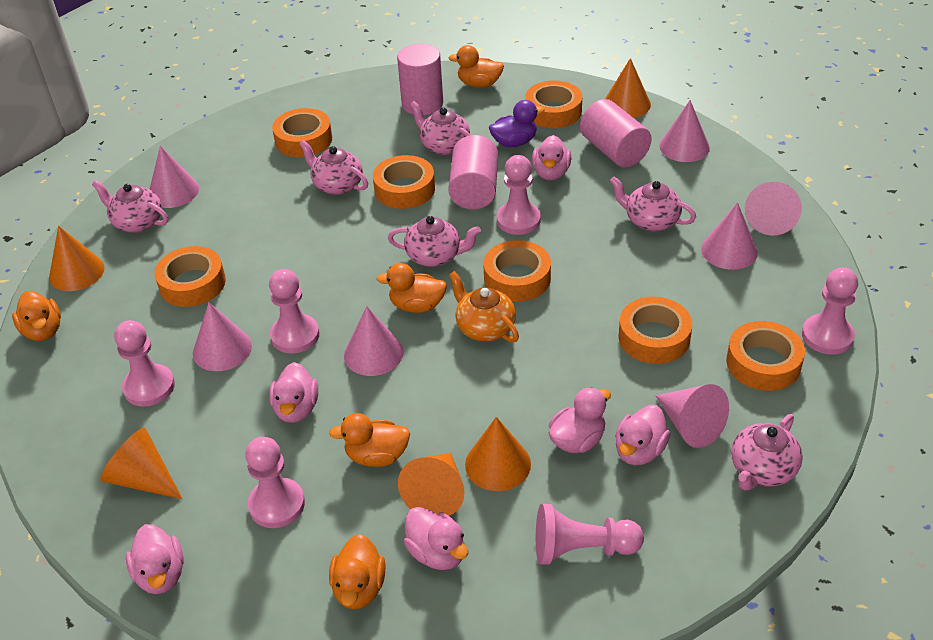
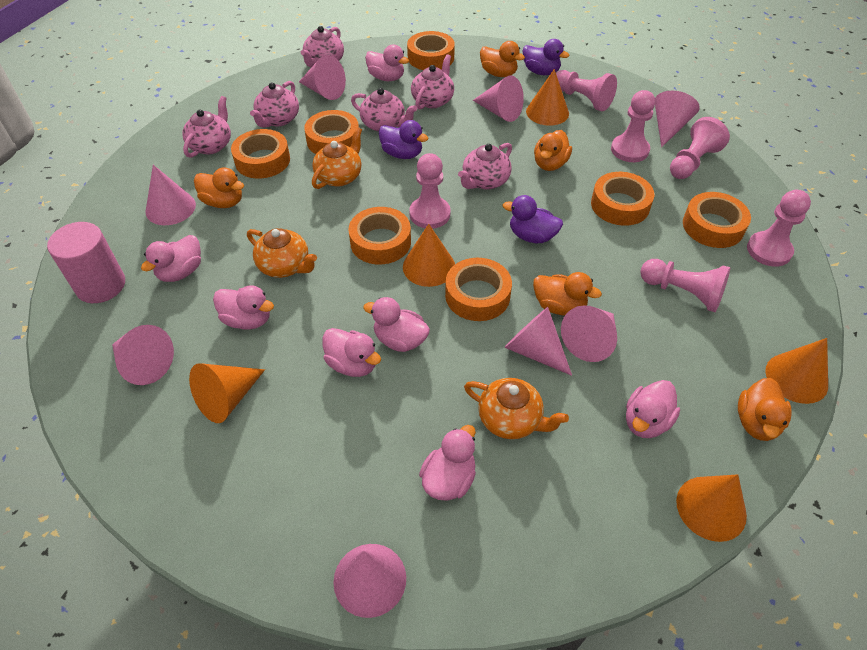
orange teapot: 1 -> 3
pink cone: 7 -> 8
pink cylinder: 3 -> 1
pink duck: 6 -> 7
purple duck: 1 -> 3

